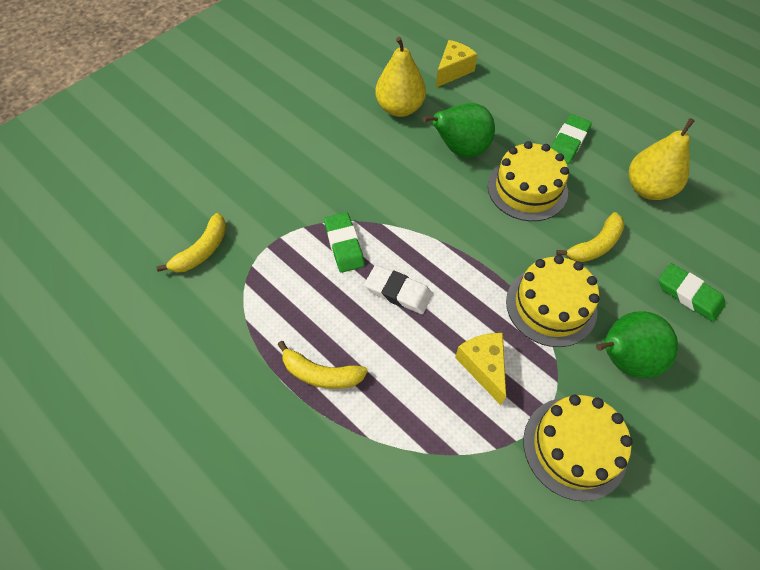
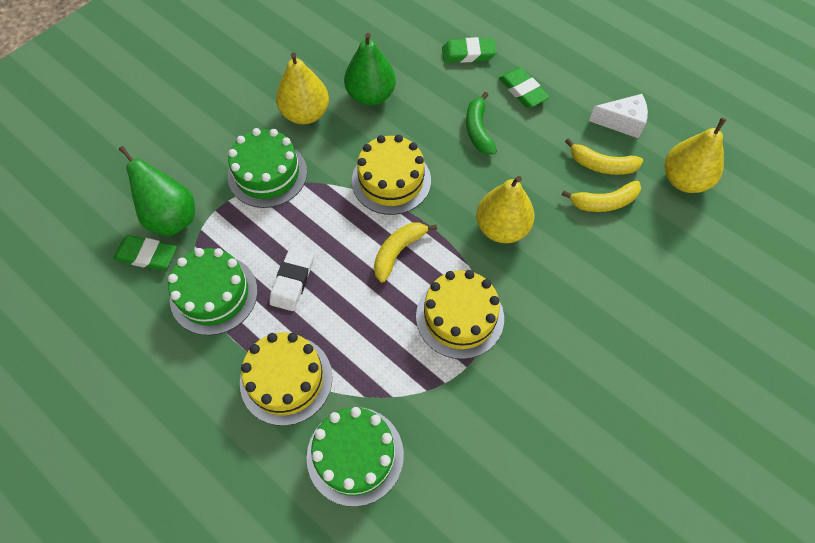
green banana: 0 -> 1
green cake: 0 -> 3
white cheese: 0 -> 1
yellow cheese: 2 -> 0
yellow pear: 2 -> 3

